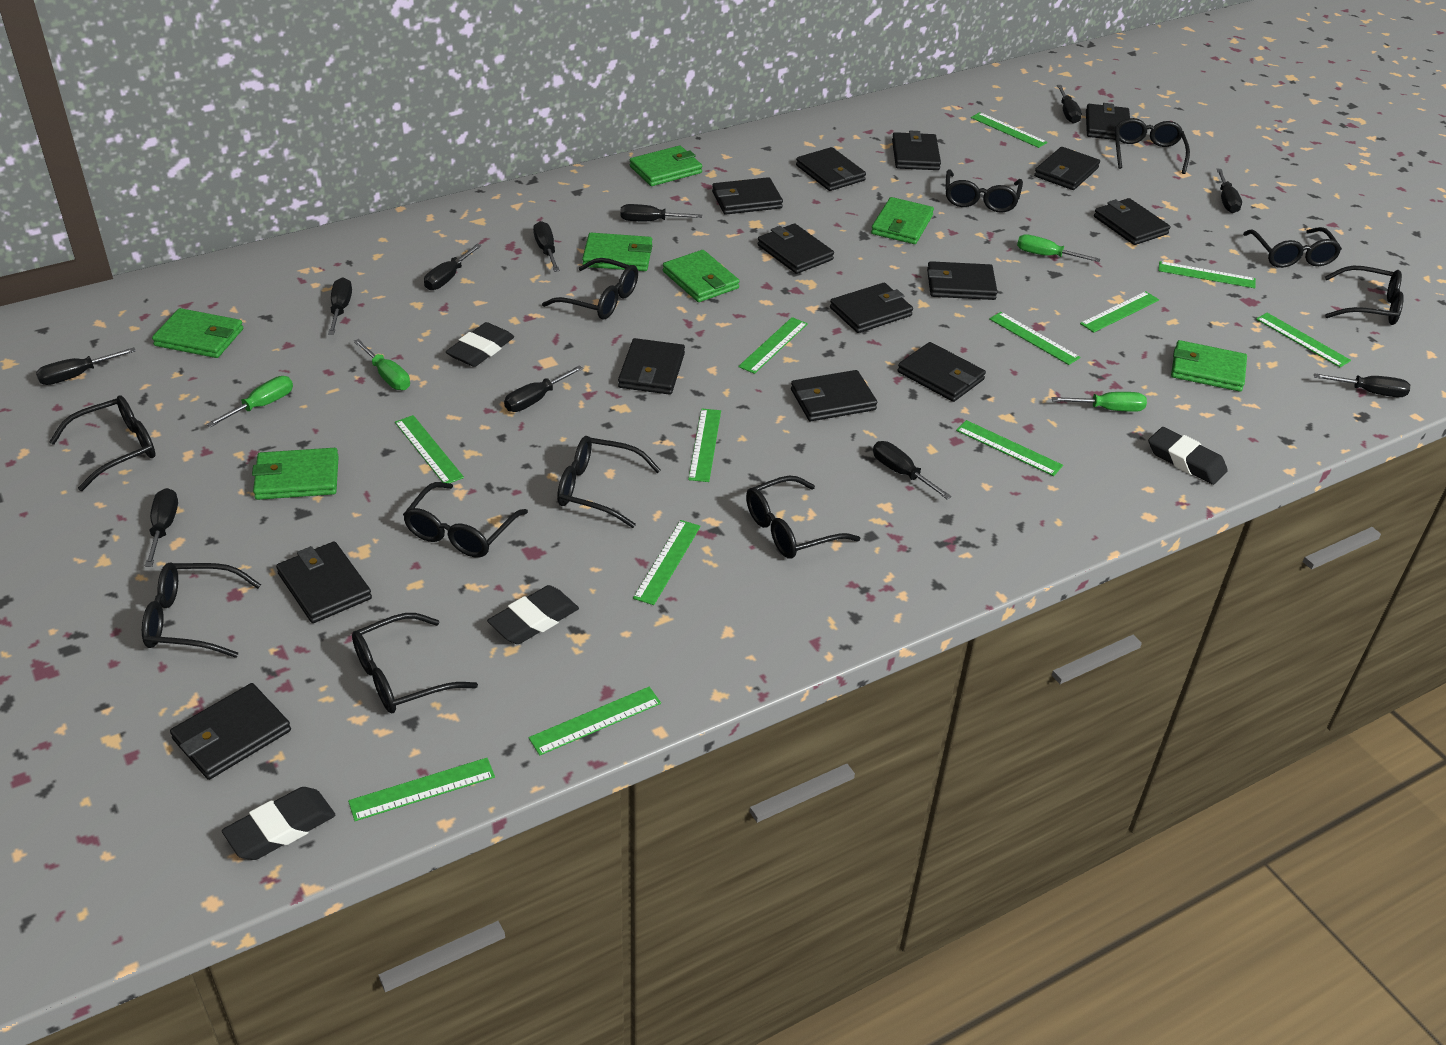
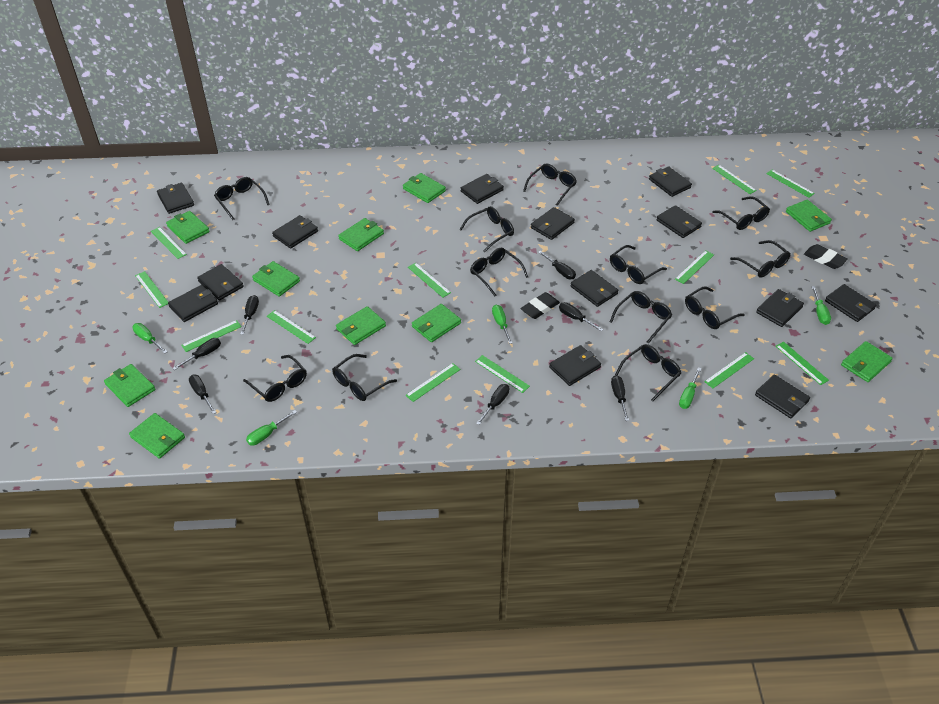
black eraser: 4 -> 2
black glasses: 11 -> 12
black screwdriver: 11 -> 7
black wallet: 14 -> 13
green screwdriver: 4 -> 5
green wallet: 7 -> 10

